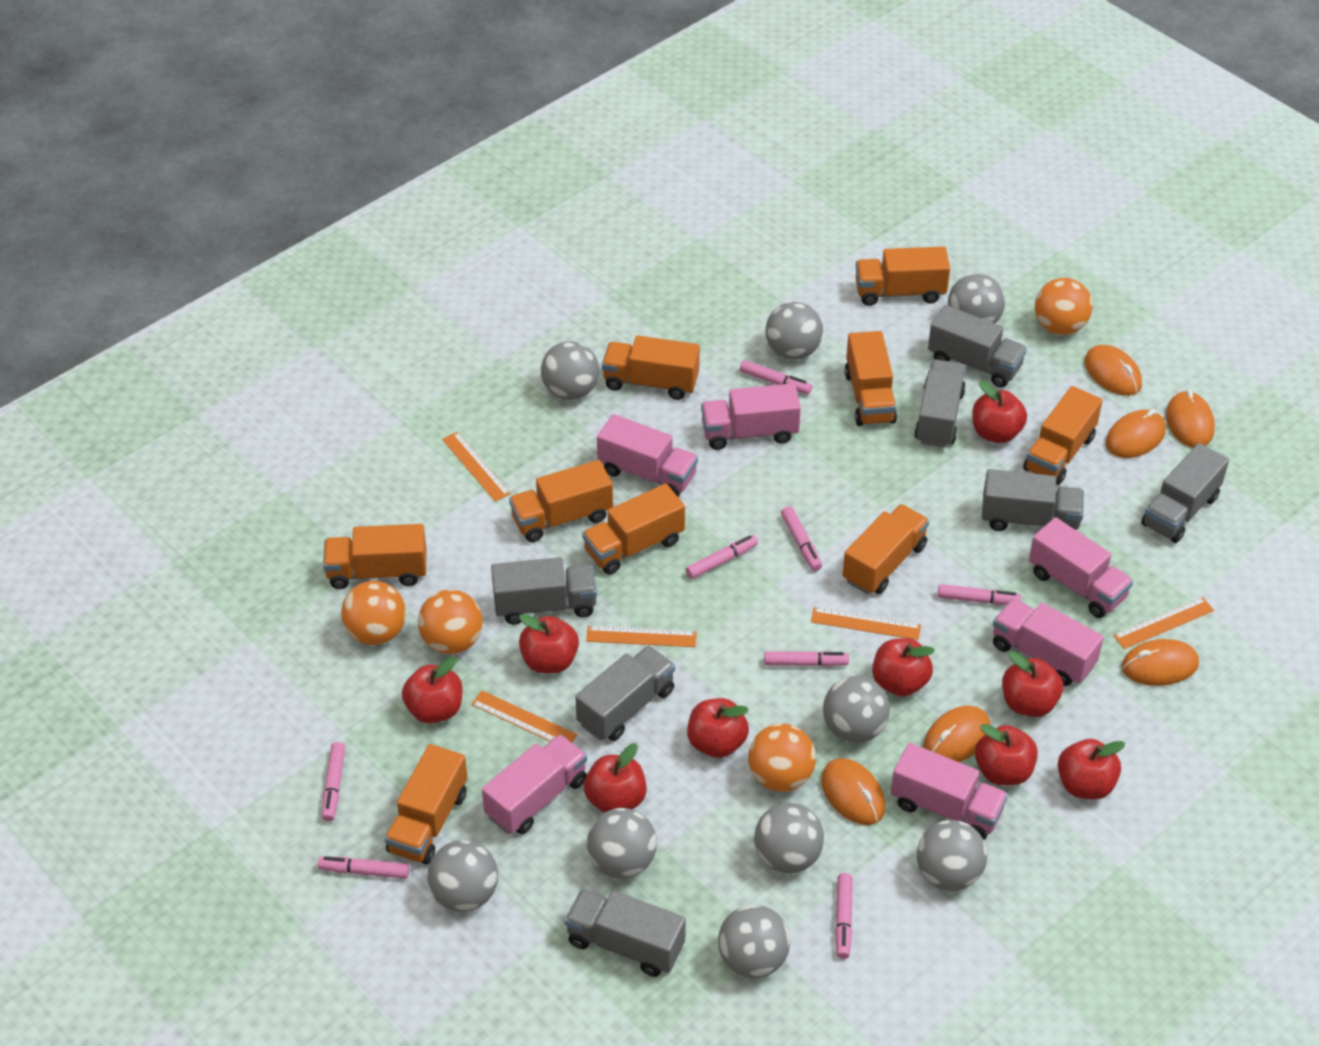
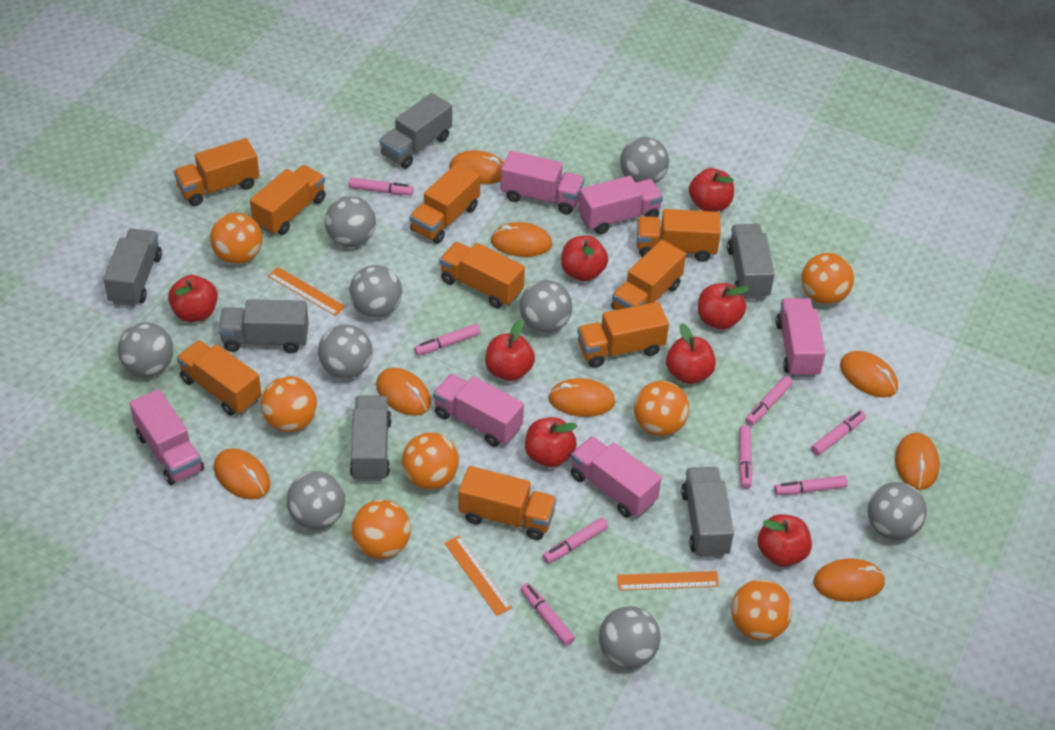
grey truck: 7 -> 6
orange ball: 4 -> 7
orange mouse: 6 -> 8
orange ruler: 5 -> 3
red apple: 9 -> 8

